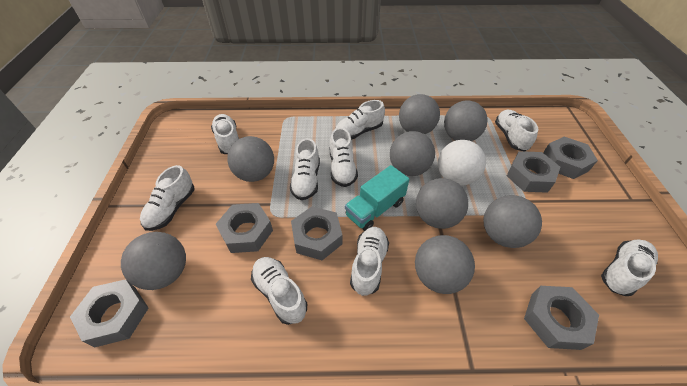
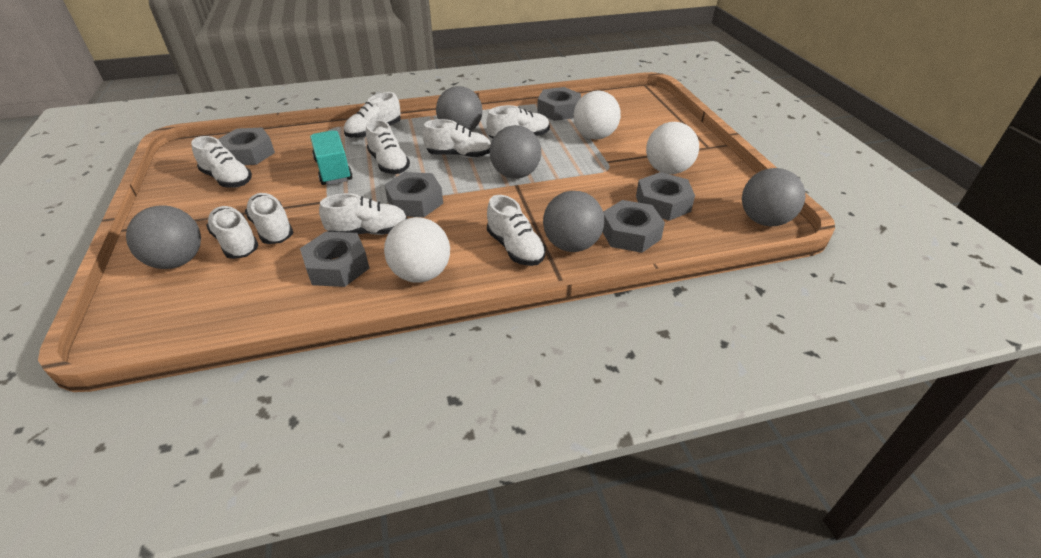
grey ball: 8 -> 5
white ball: 1 -> 3

